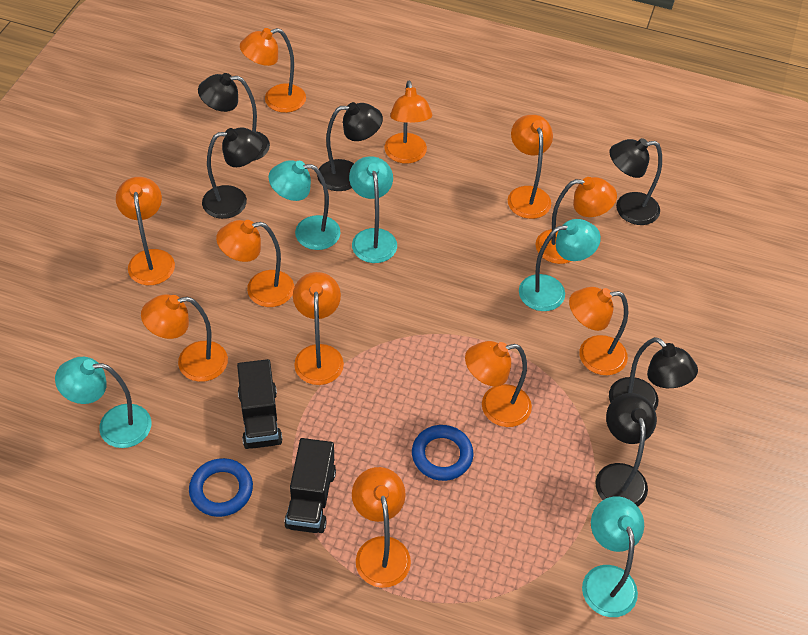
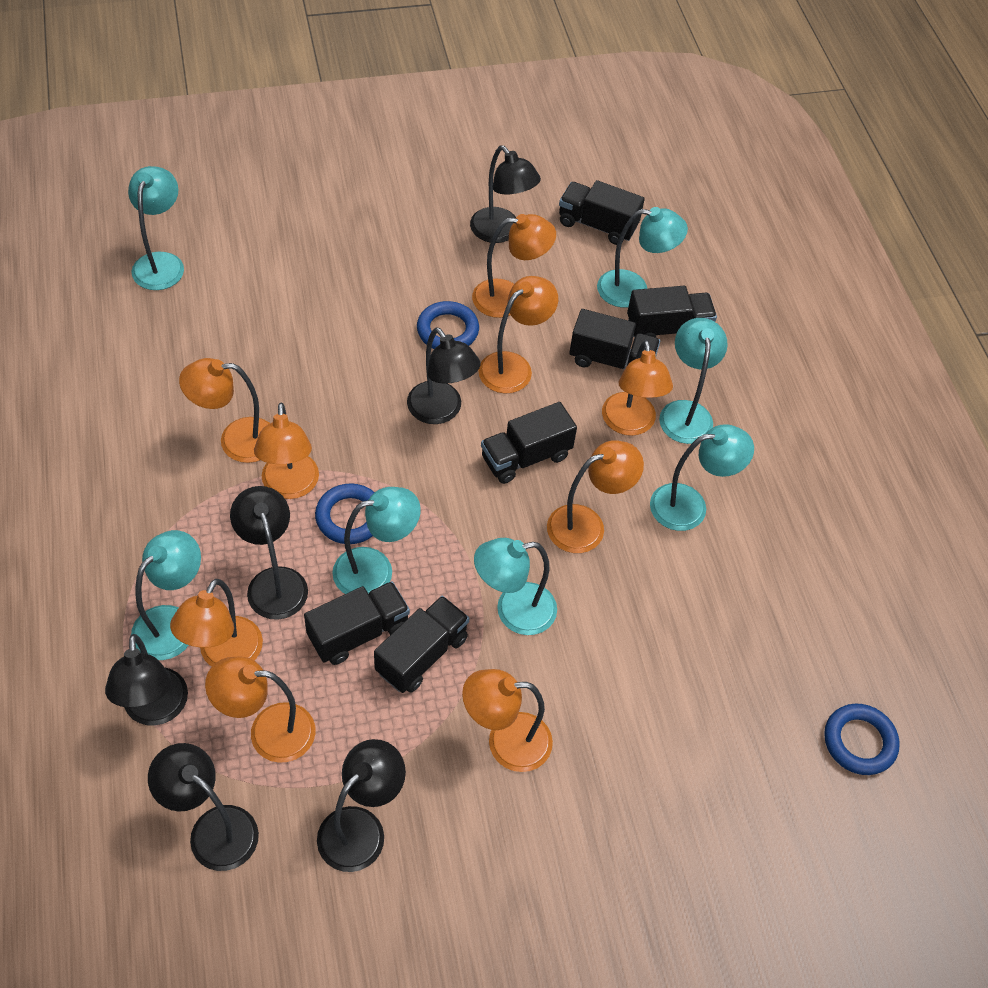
black truck: 2 -> 6
blue ring: 2 -> 3
orange lamp: 11 -> 9
turquoise lamp: 5 -> 7

